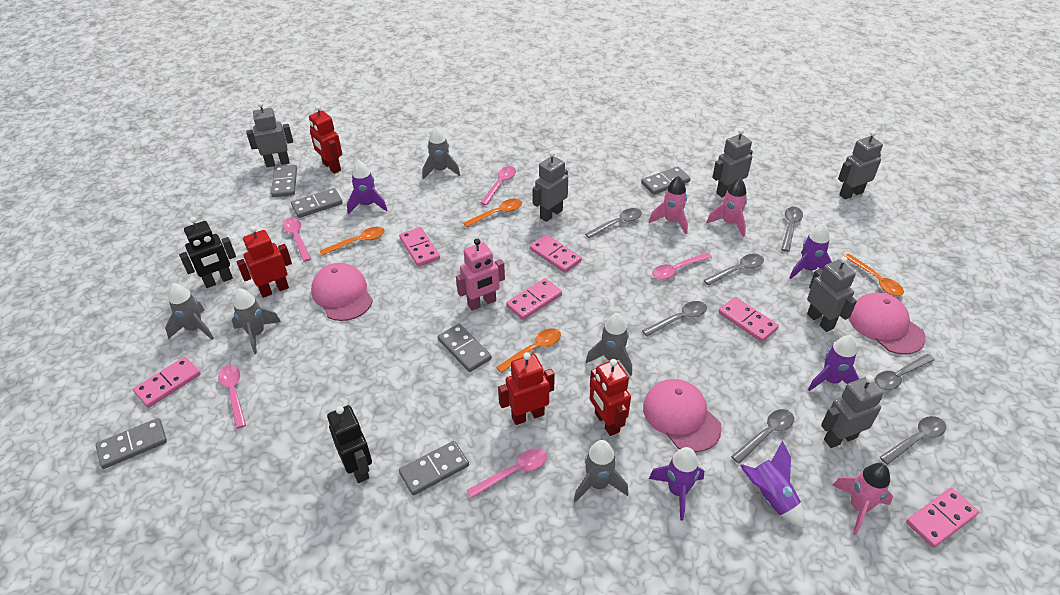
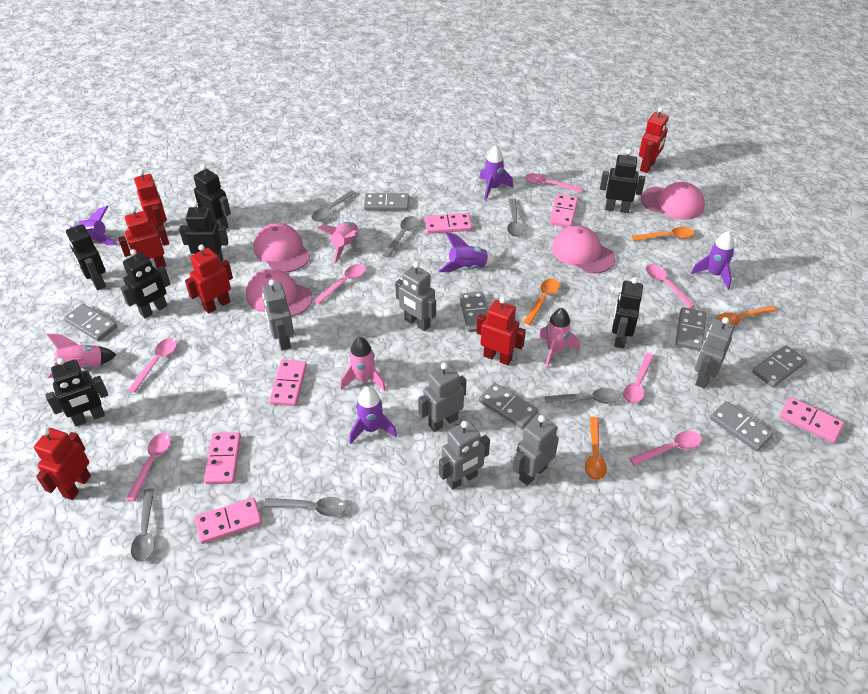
black robot: 2 -> 7
grey domino: 6 -> 7
grey rocket: 5 -> 0
grey spoon: 7 -> 6
pink cap: 3 -> 4
pink robot: 1 -> 0
pink rocket: 3 -> 4
pink spoon: 5 -> 7
red robot: 4 -> 6

